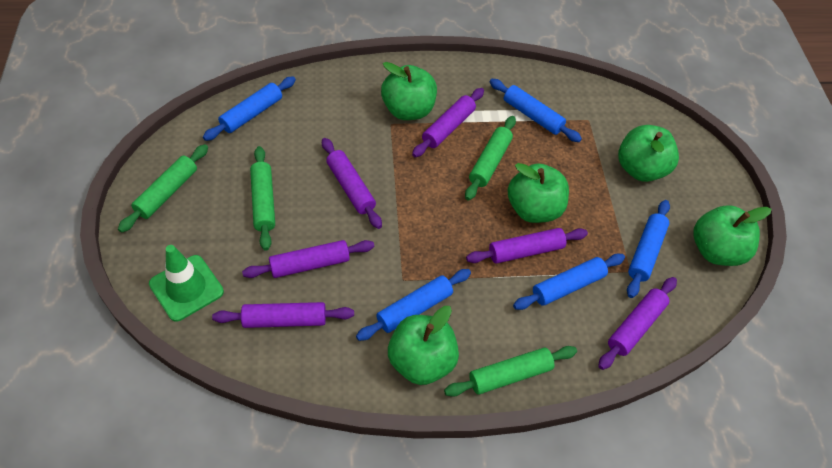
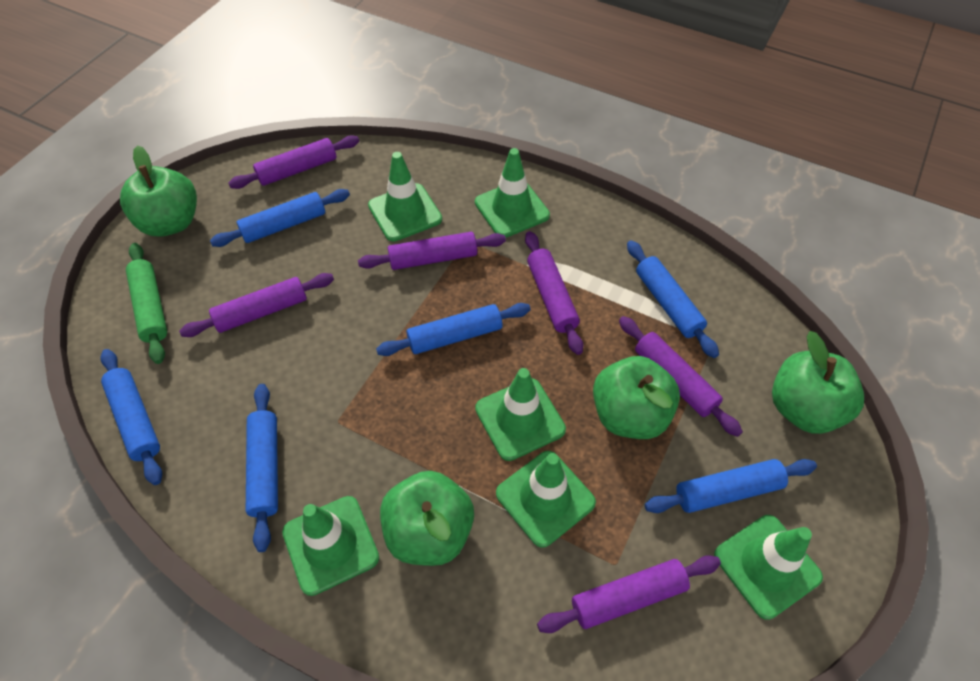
blue rolling pin: 5 -> 6
green apple: 5 -> 4
green rolling pin: 4 -> 1
green traffic cone: 1 -> 6

